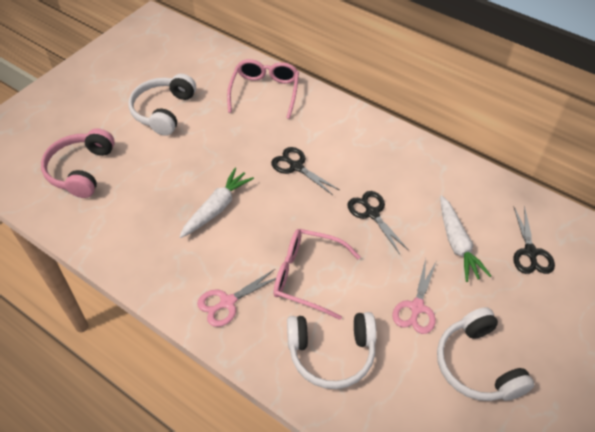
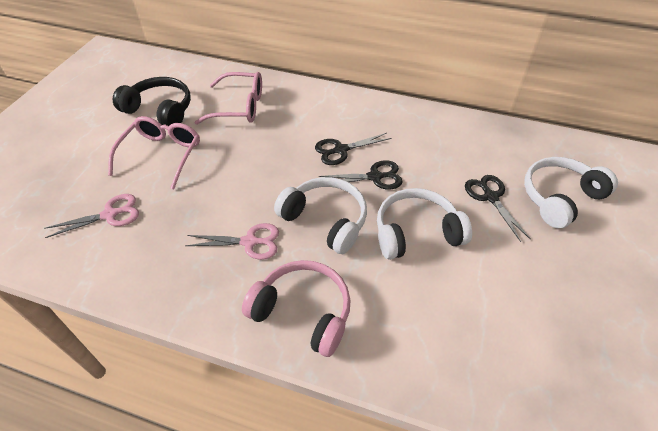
black headphones: 0 -> 1
white carrot: 2 -> 0

